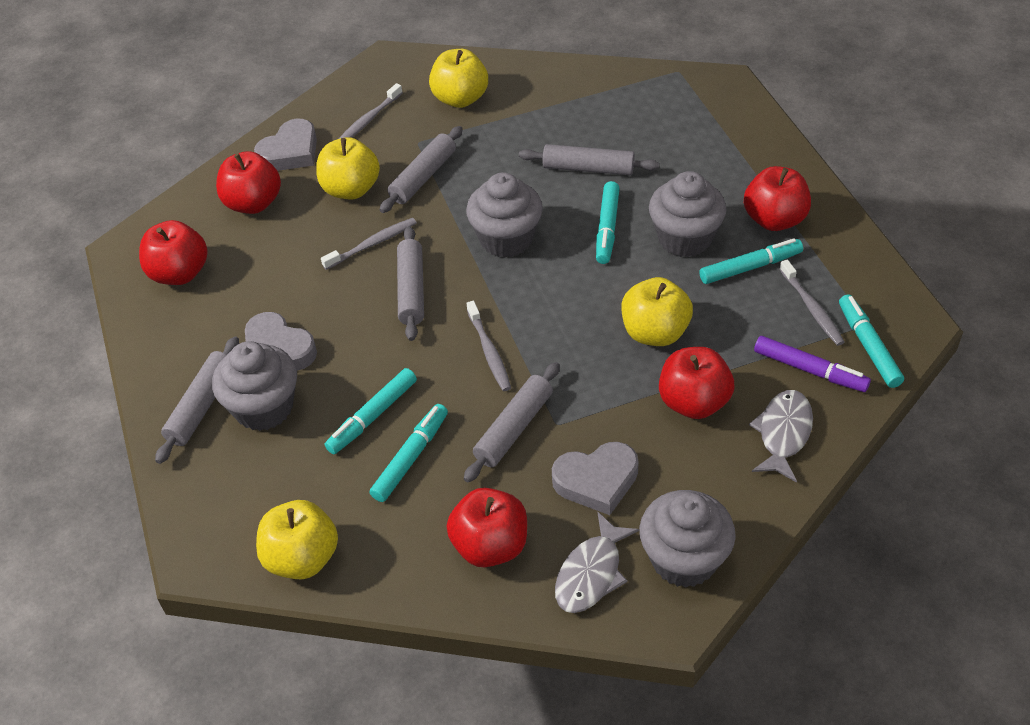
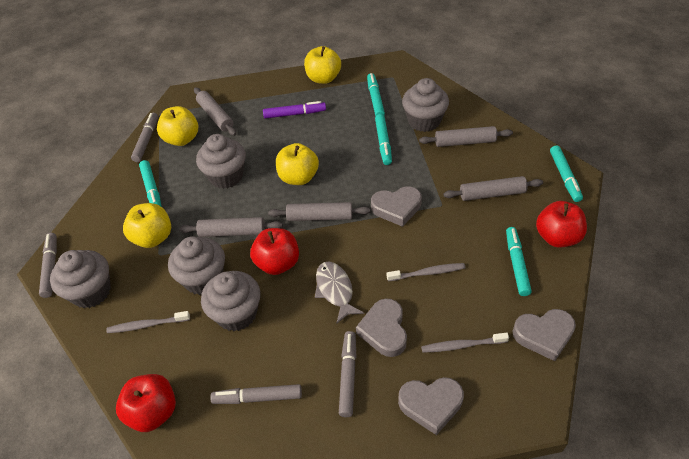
grey cupcake: 4 -> 5
grey fish: 2 -> 1
grey heart: 3 -> 4
grey marker: 0 -> 4
grey toothbrush: 4 -> 3
red apple: 5 -> 3

